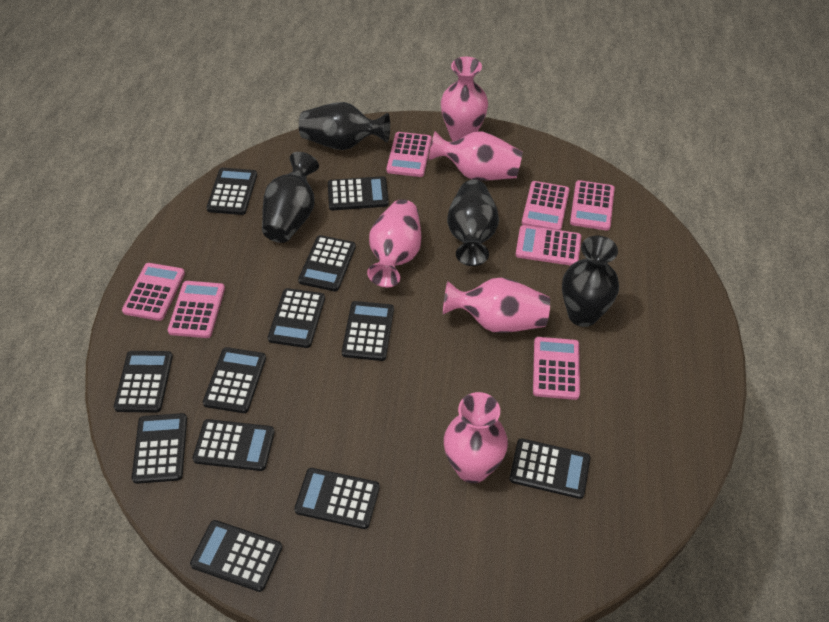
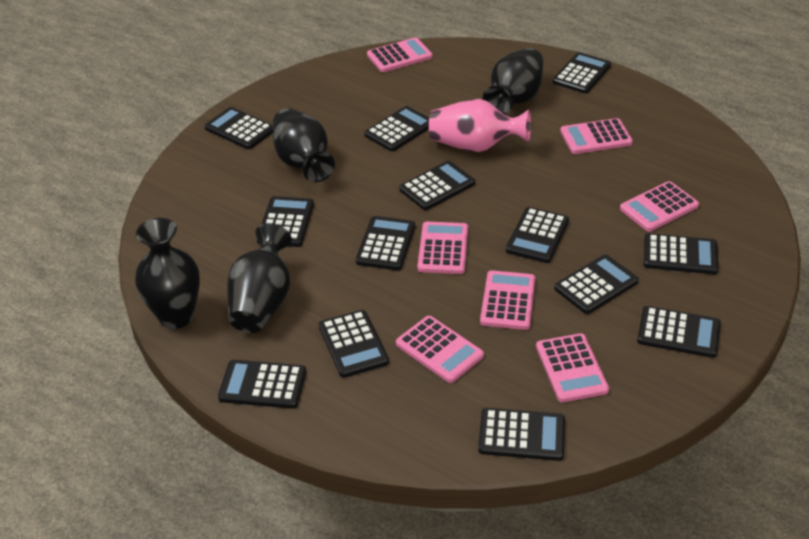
black calculator: 12 -> 13
pink vase: 5 -> 1

